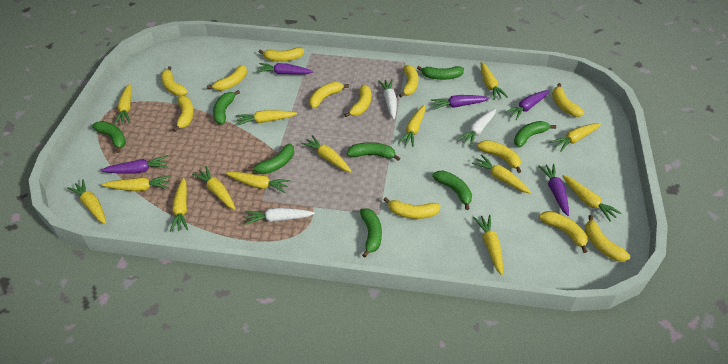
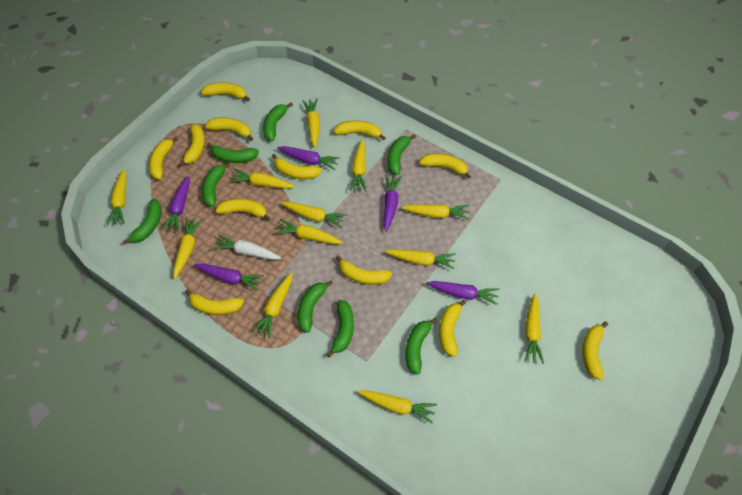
white carrot: 3 -> 1
yellow carrot: 14 -> 12

